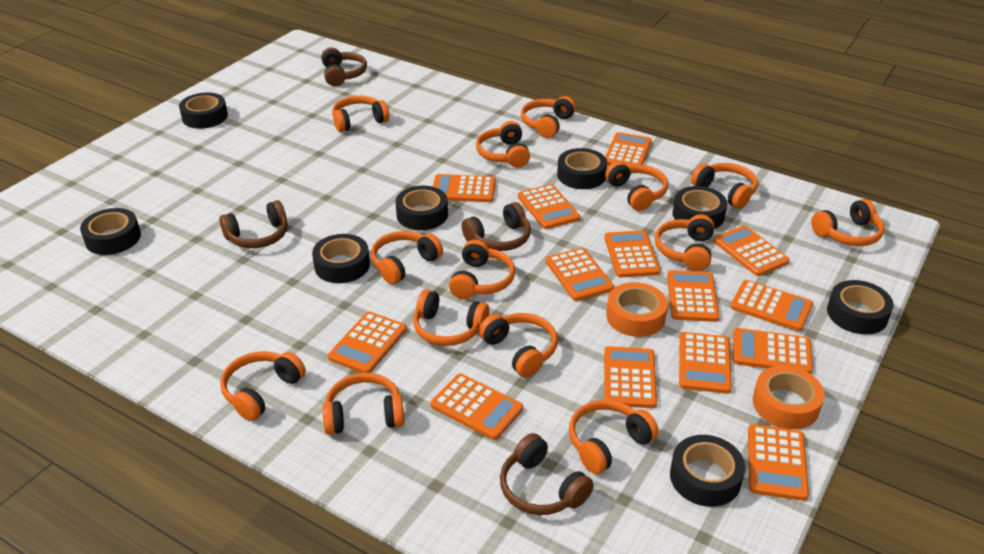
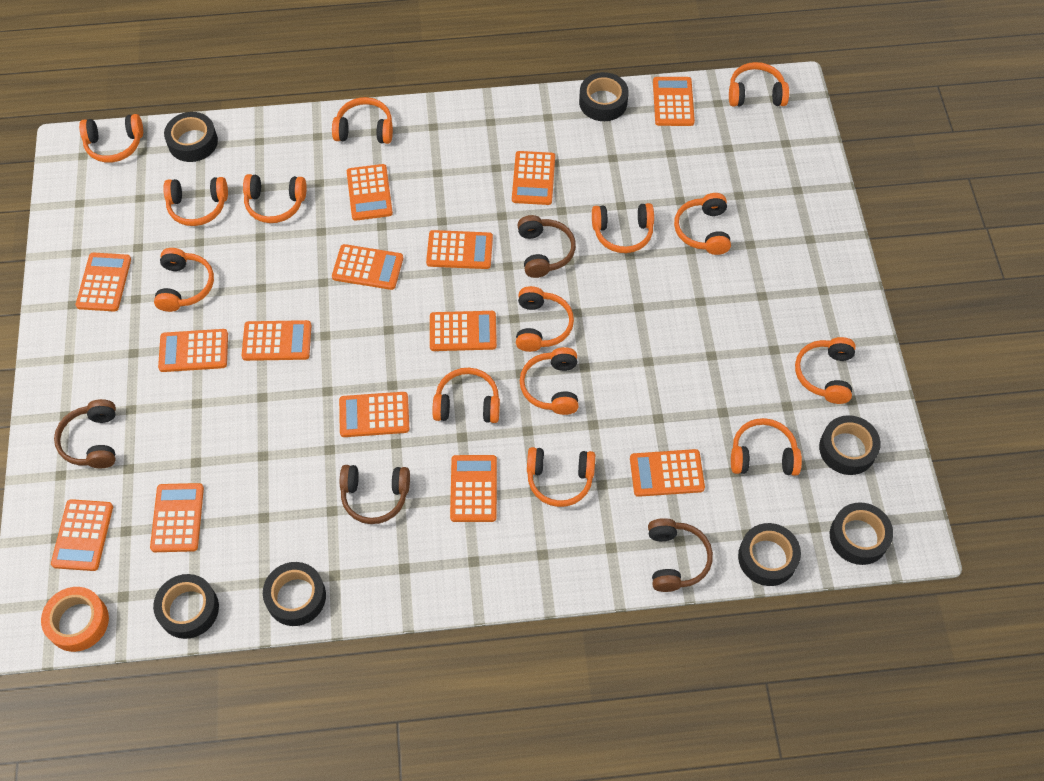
black tape: 8 -> 7
orange tape: 2 -> 1

